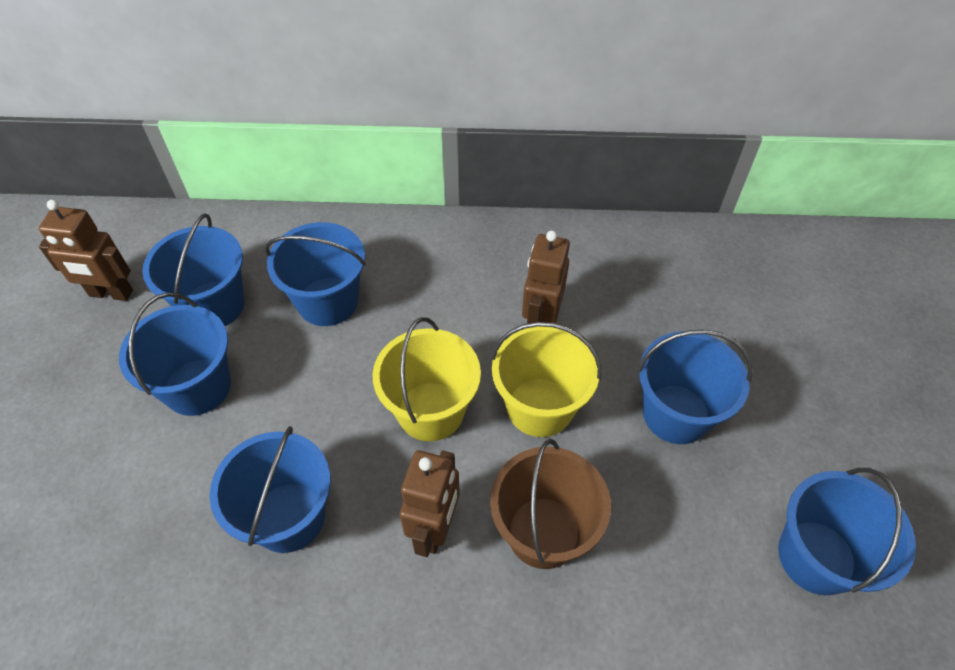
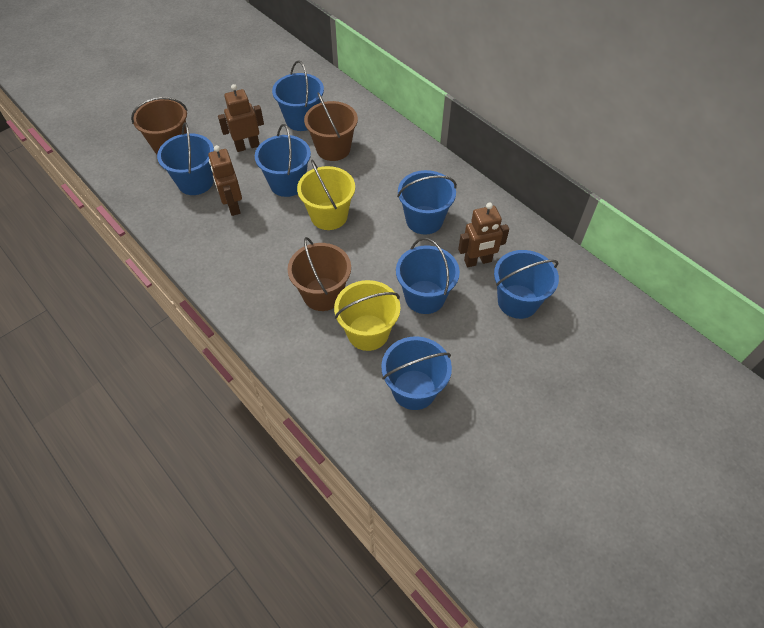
blue bucket: 6 -> 7
brown bucket: 1 -> 3

